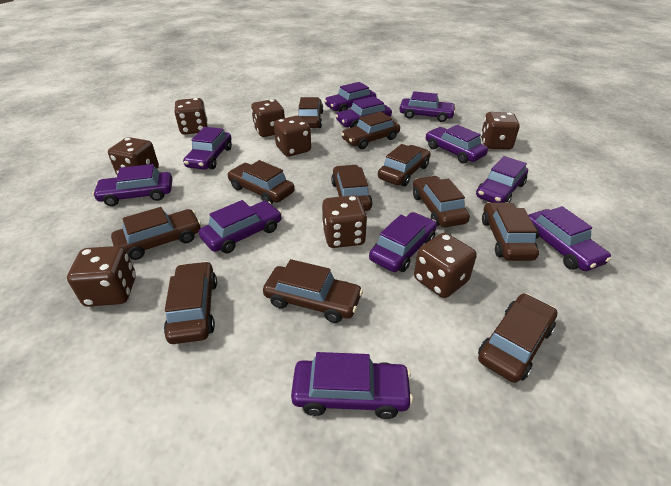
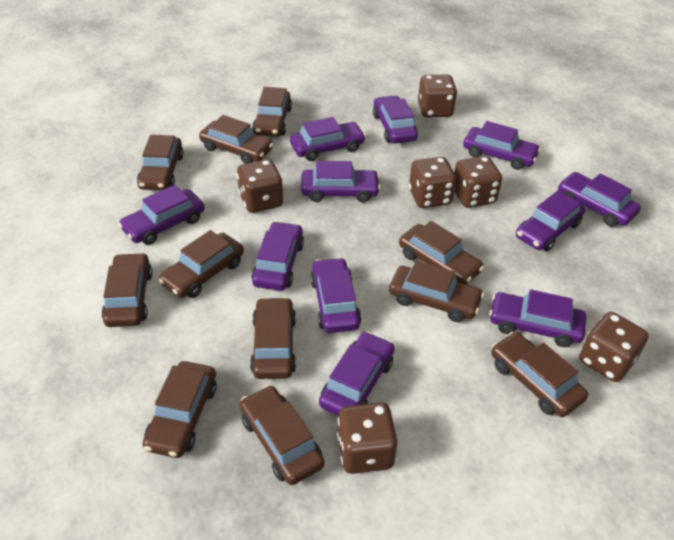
brown dice: 8 -> 6

